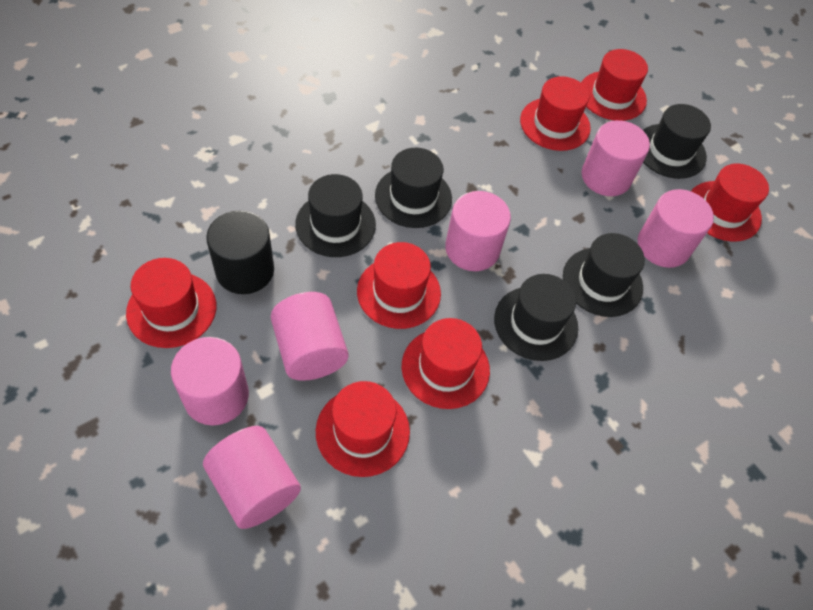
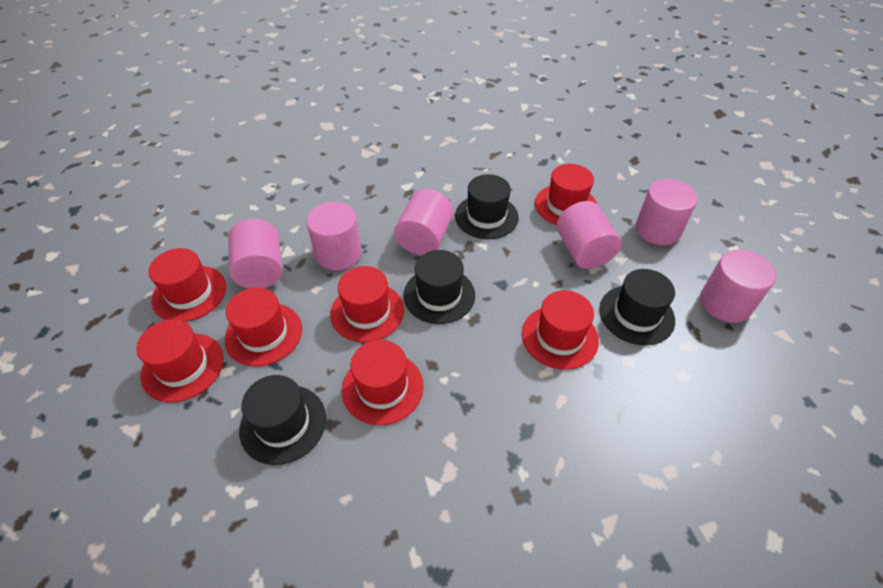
black cylinder: 1 -> 0
black hat: 5 -> 4

